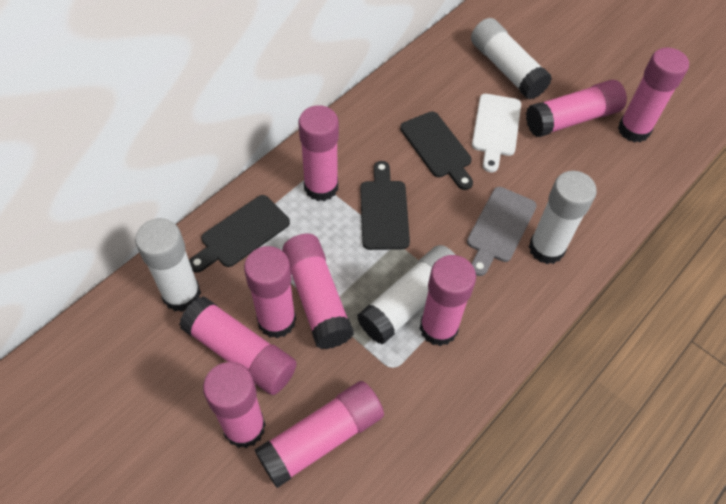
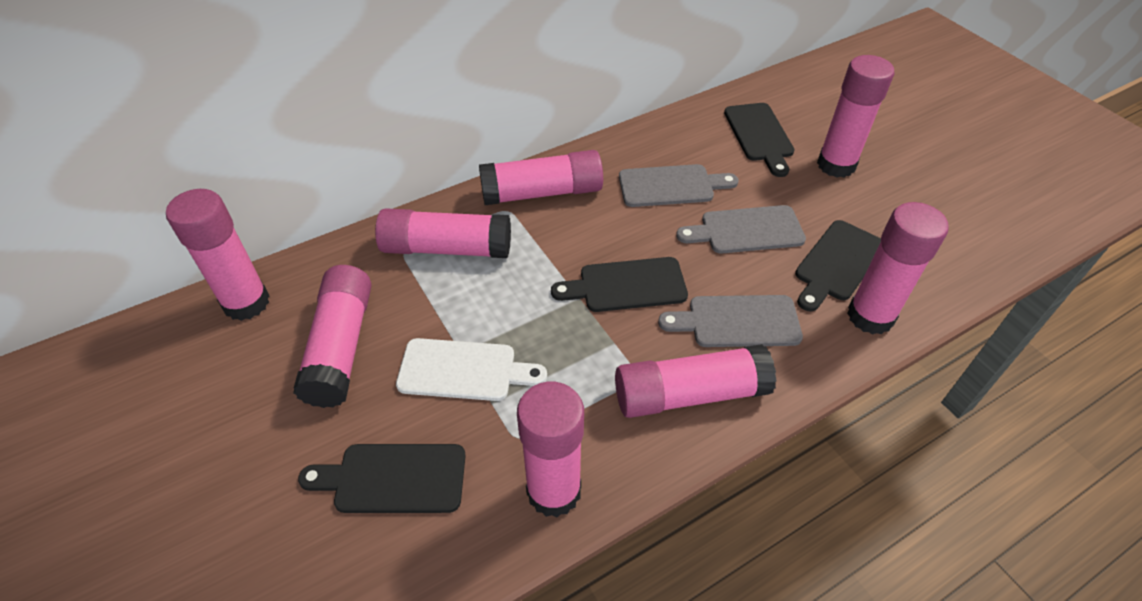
black cutting board: 3 -> 4
grey cutting board: 1 -> 3
pink glue stick: 9 -> 8
white glue stick: 4 -> 0

